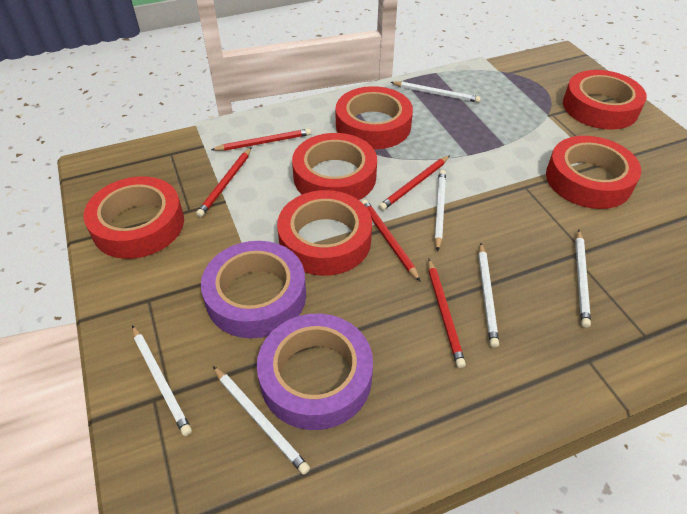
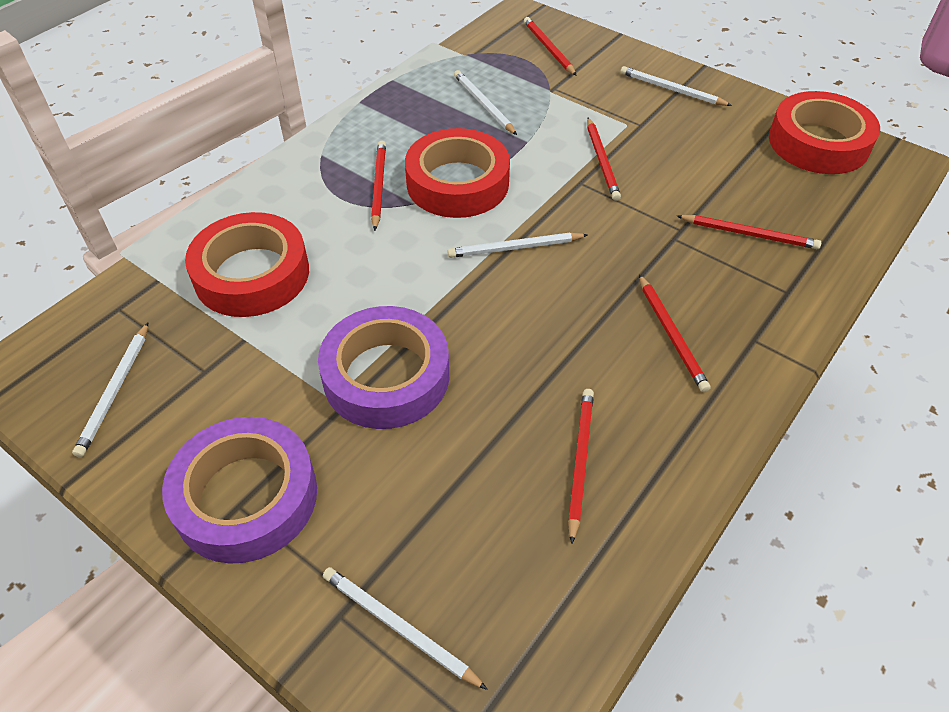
red pencil: 5 -> 6
red tape: 6 -> 3
white pencil: 6 -> 5

